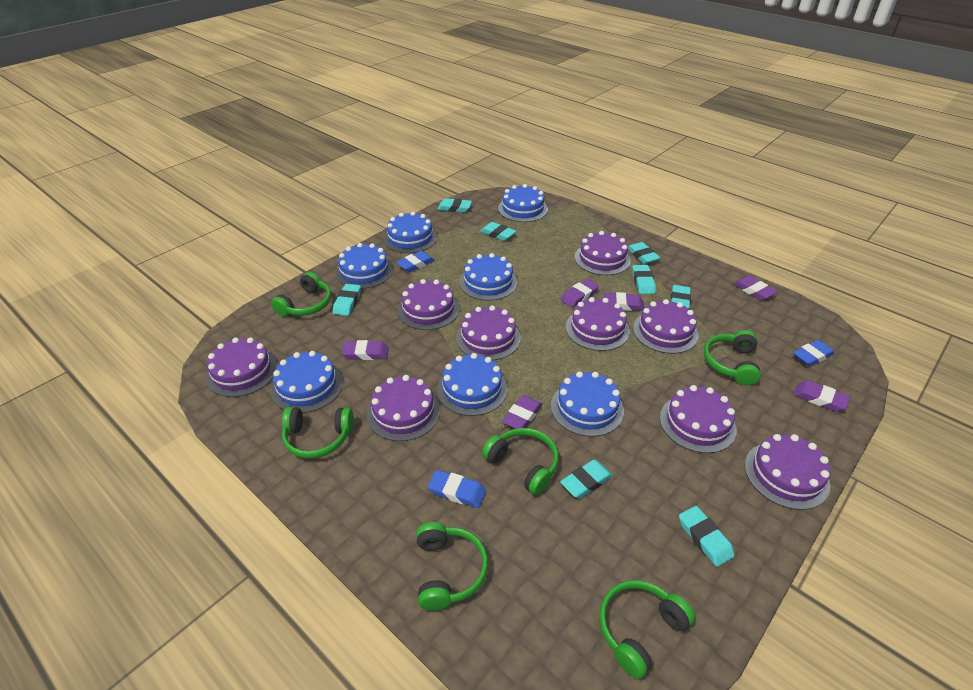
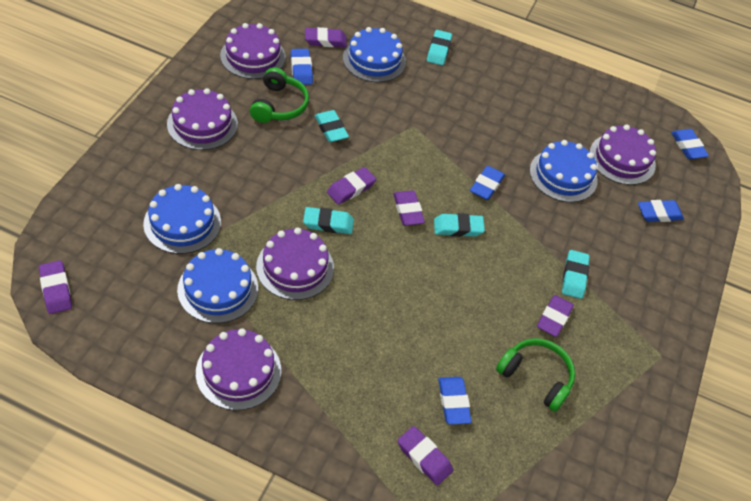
blue cake: 7 -> 4
blue eraser: 3 -> 5
green headphones: 6 -> 2
purple cake: 9 -> 5
turquoise eraser: 8 -> 5

